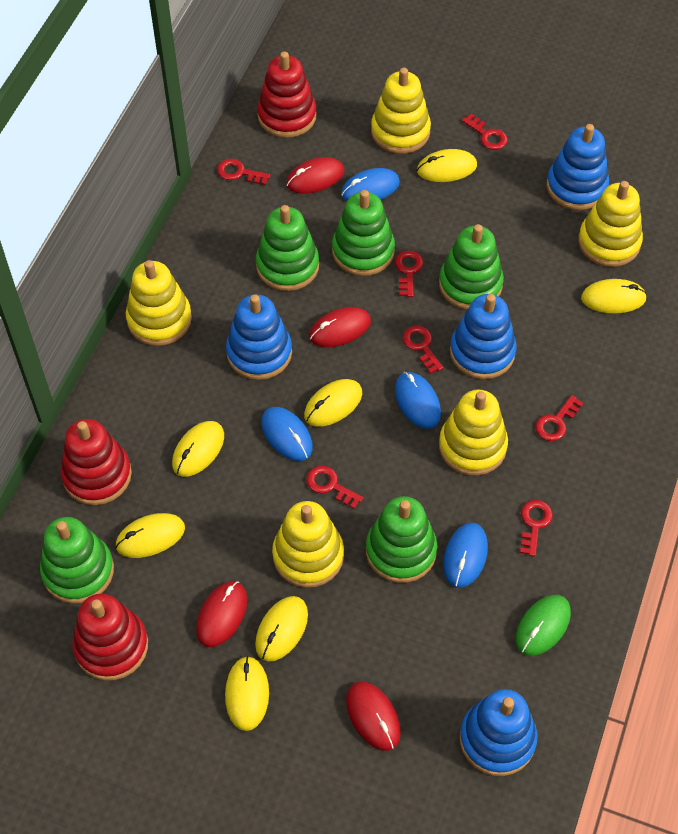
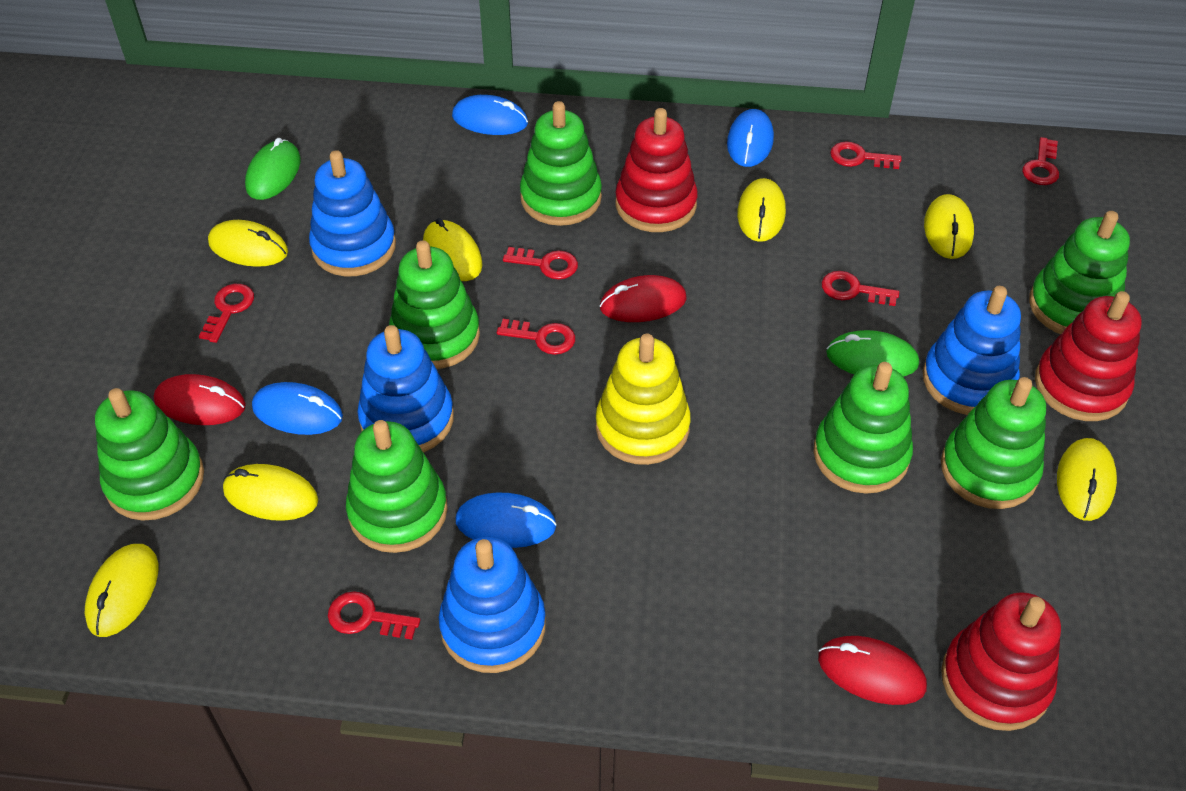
green mouse: 1 -> 2
green stacking toy: 5 -> 7
red mouse: 4 -> 3
yellow stacking toy: 5 -> 1

